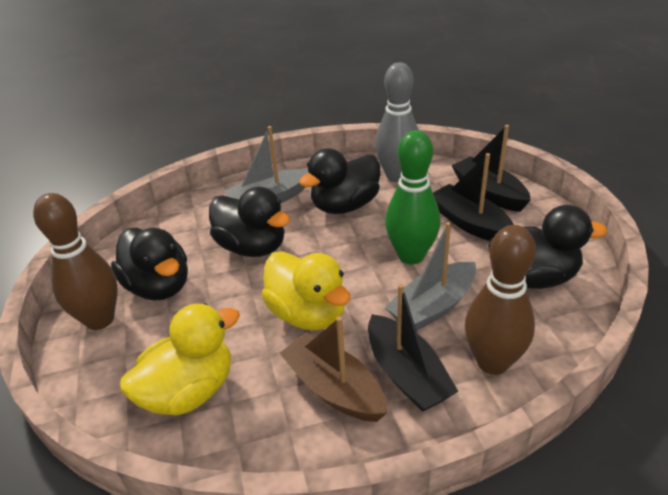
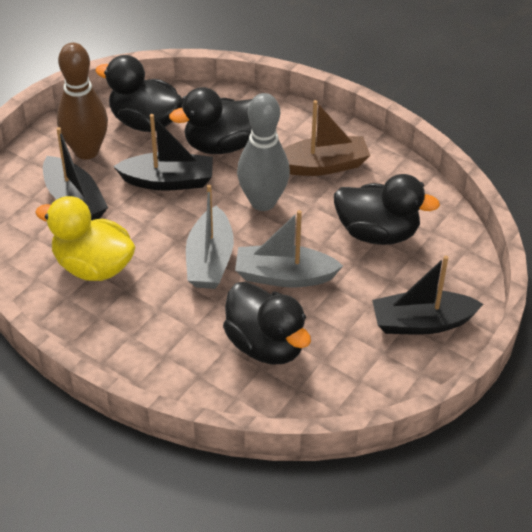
brown bowling pin: 2 -> 1
green bowling pin: 1 -> 0
yellow duck: 2 -> 1

